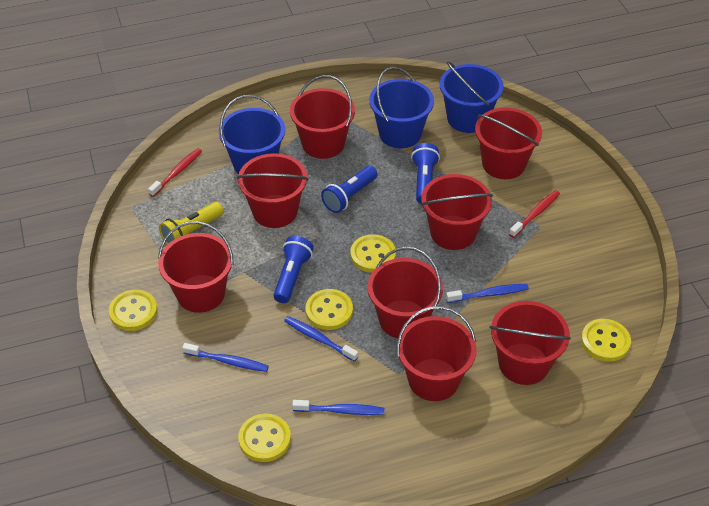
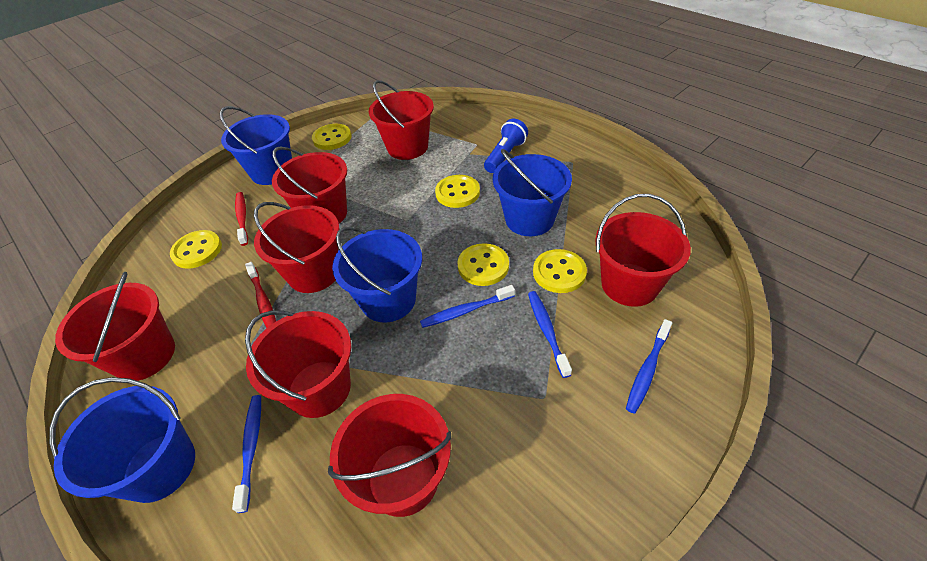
blue bucket: 3 -> 4
blue flashlight: 3 -> 1
red bucket: 8 -> 7
yellow flashlight: 1 -> 0

